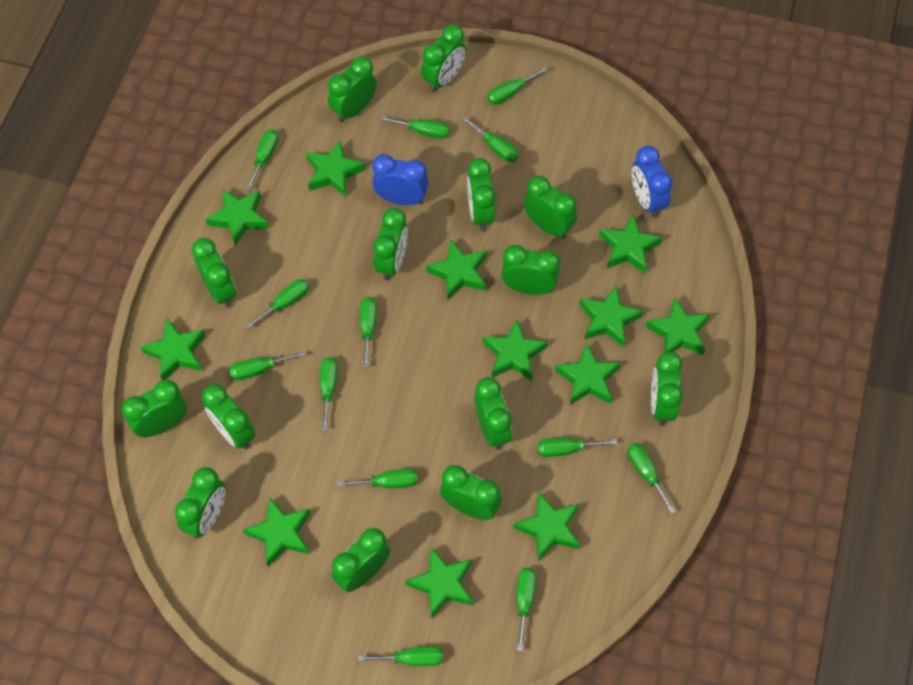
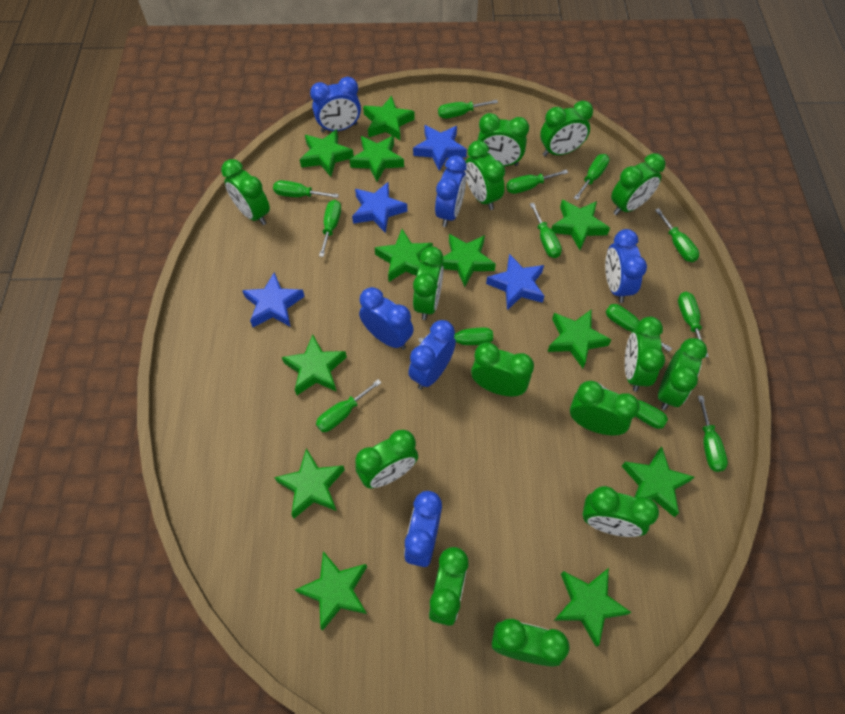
blue clock: 2 -> 6
blue star: 0 -> 4

